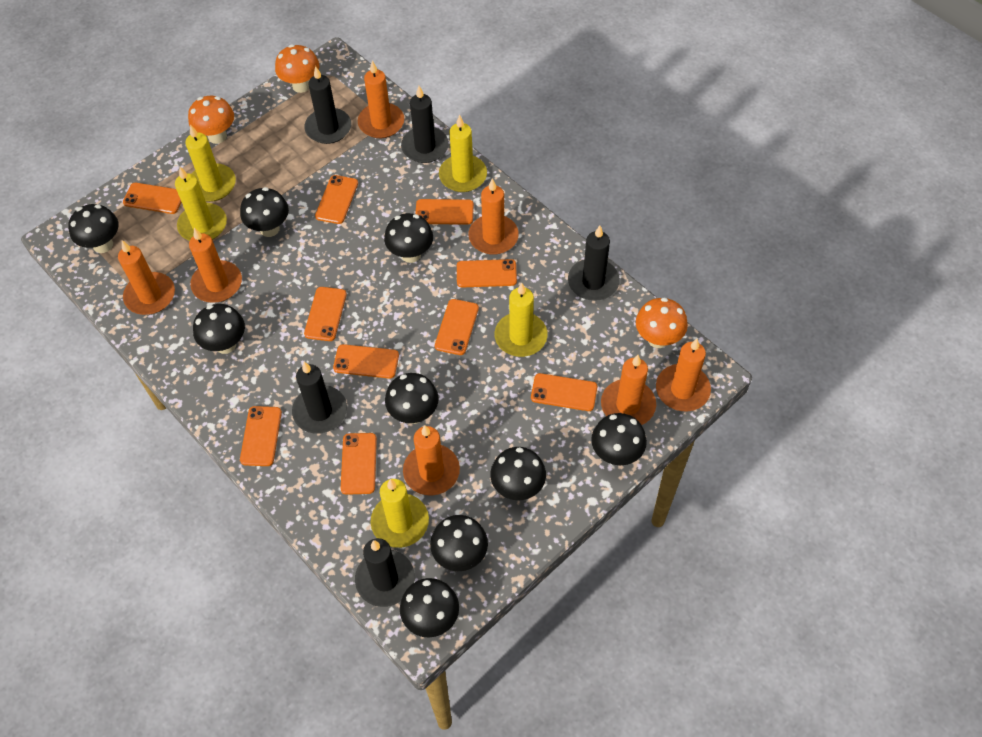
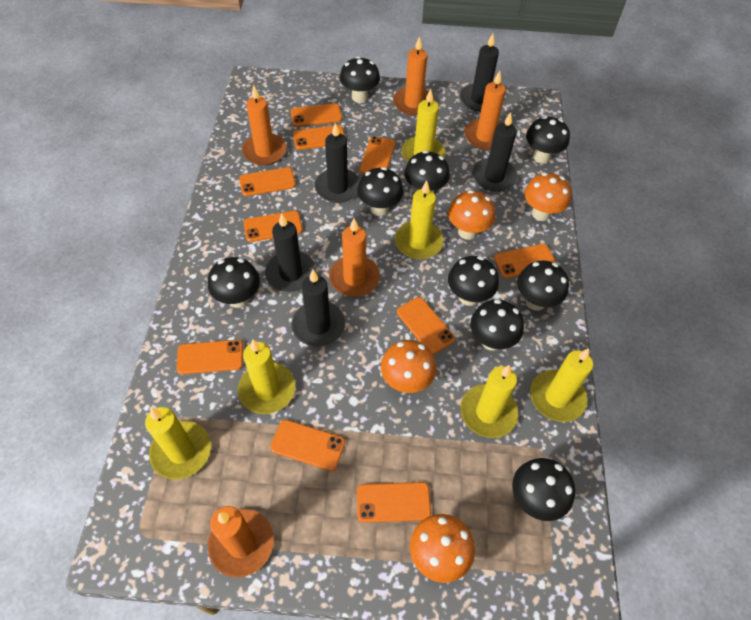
orange candle: 7 -> 5
orange mushroom: 3 -> 4
yellow candle: 5 -> 6

